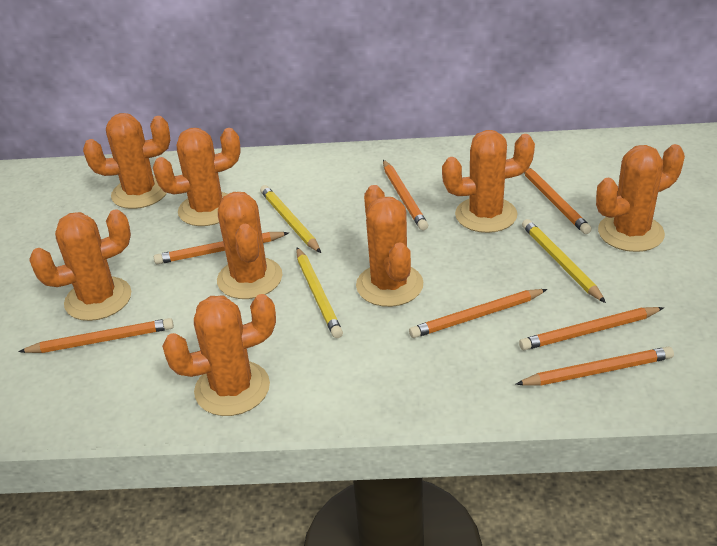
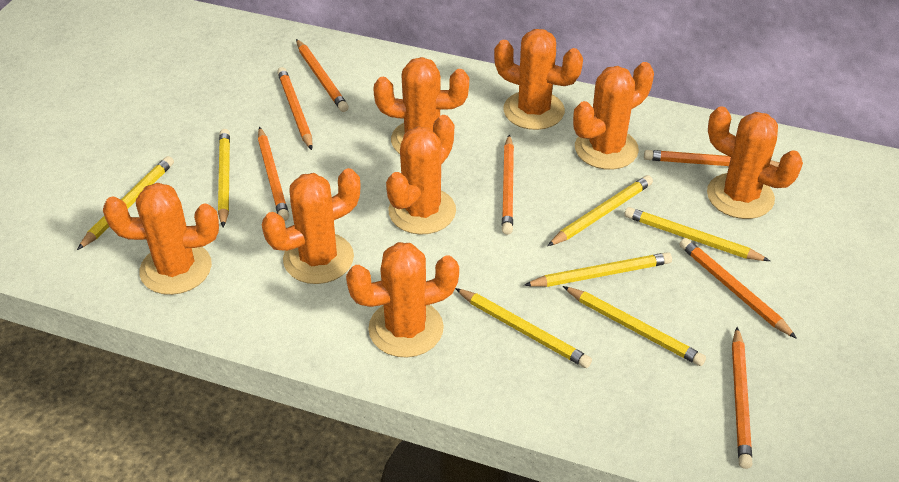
yellow pencil: 3 -> 7

